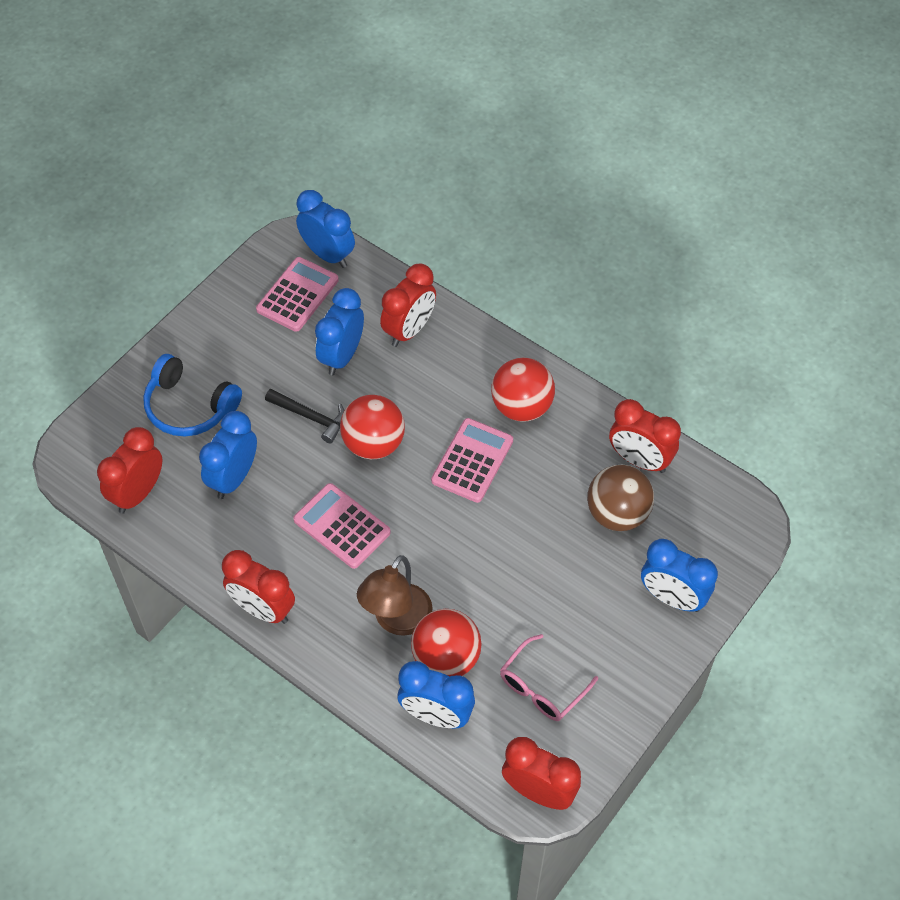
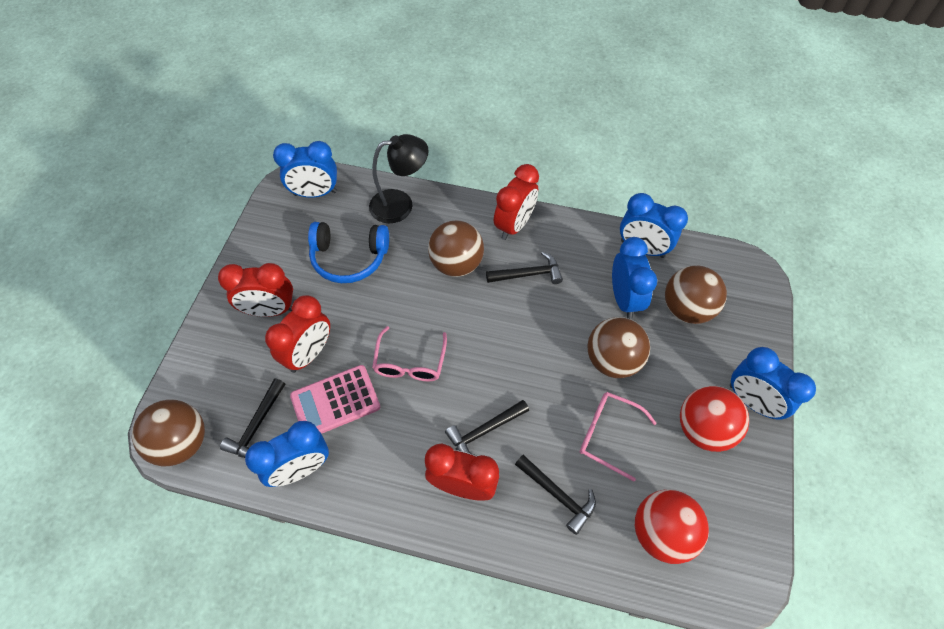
black hammer: 1 -> 4
black lamp: 0 -> 1
brown ball: 1 -> 4
brown lamp: 1 -> 0
pink calculator: 3 -> 1
pink glasses: 1 -> 2
red ball: 3 -> 2
red clock: 5 -> 4

